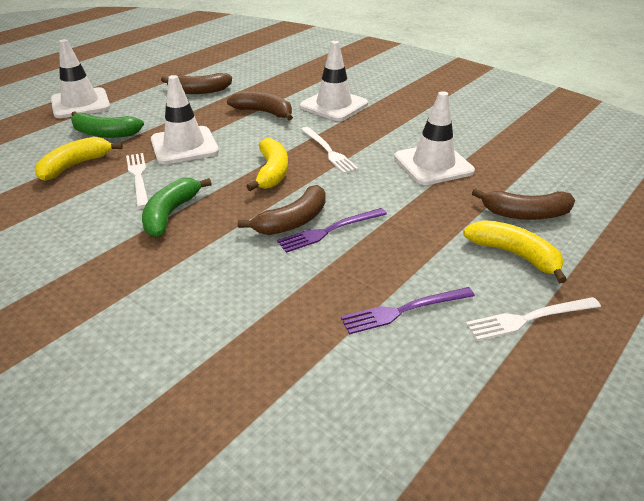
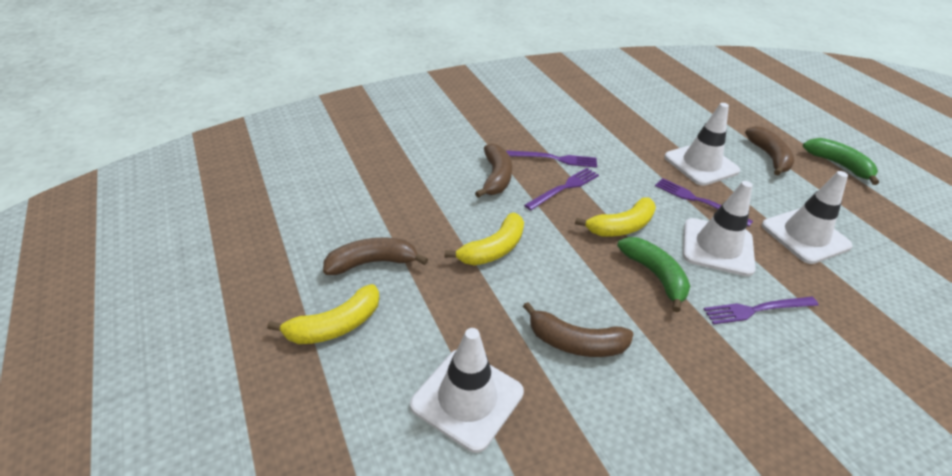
purple fork: 2 -> 4
white fork: 3 -> 0

